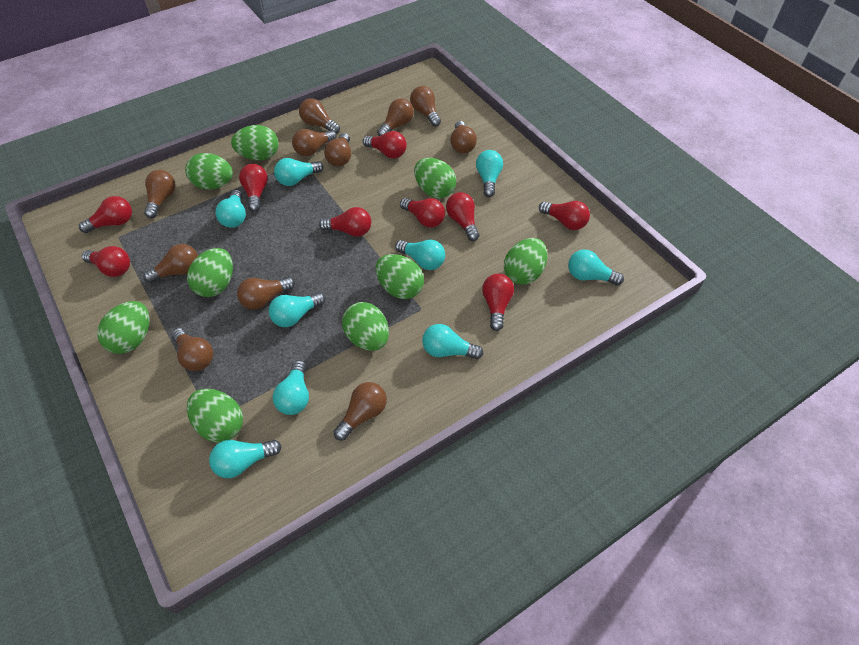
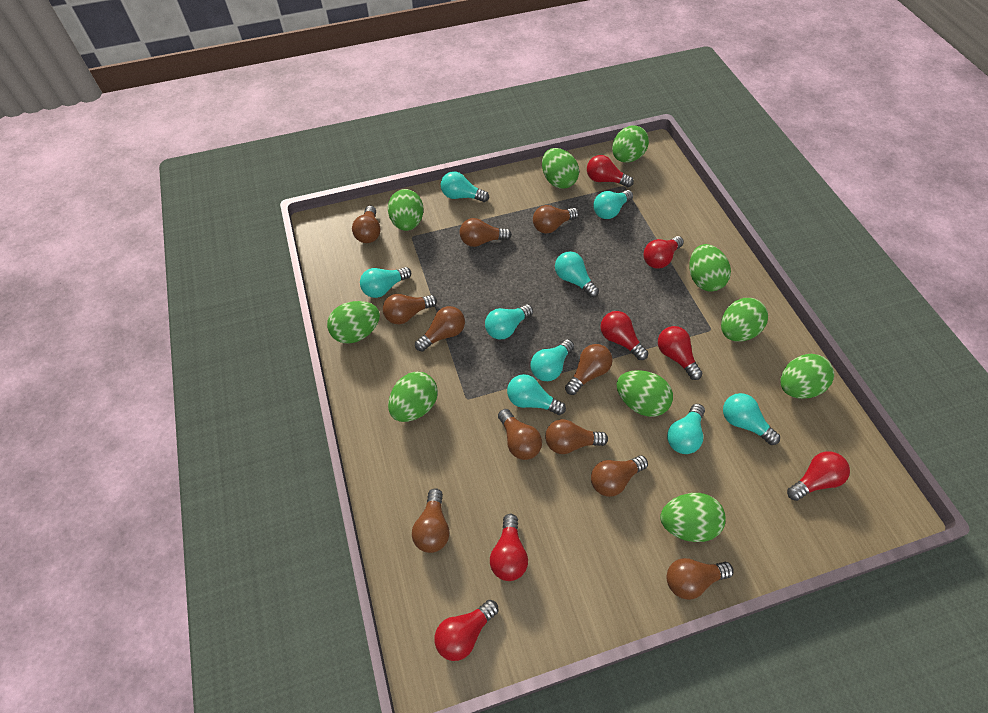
green egg: 9 -> 10
red light bulb: 9 -> 7

